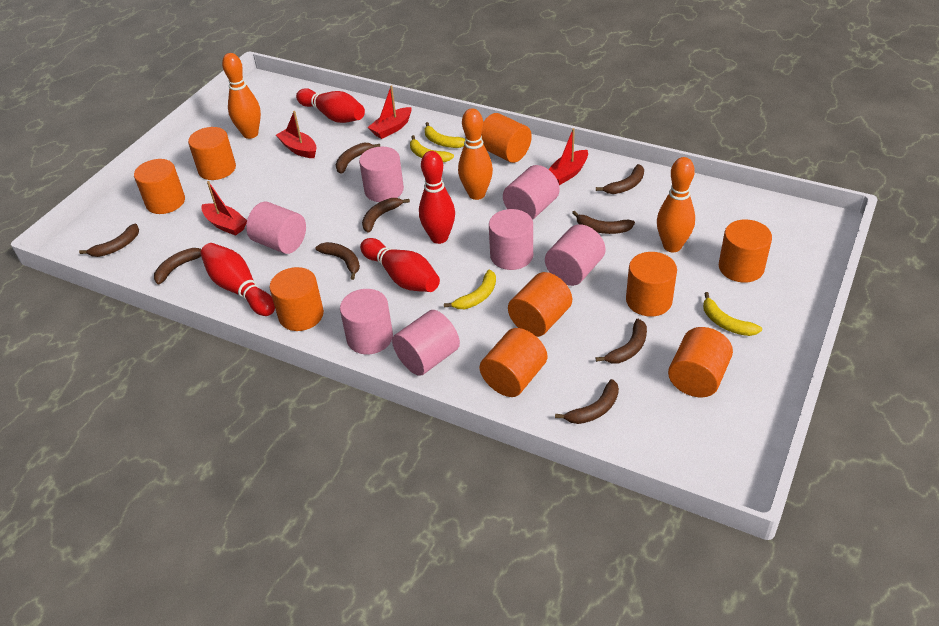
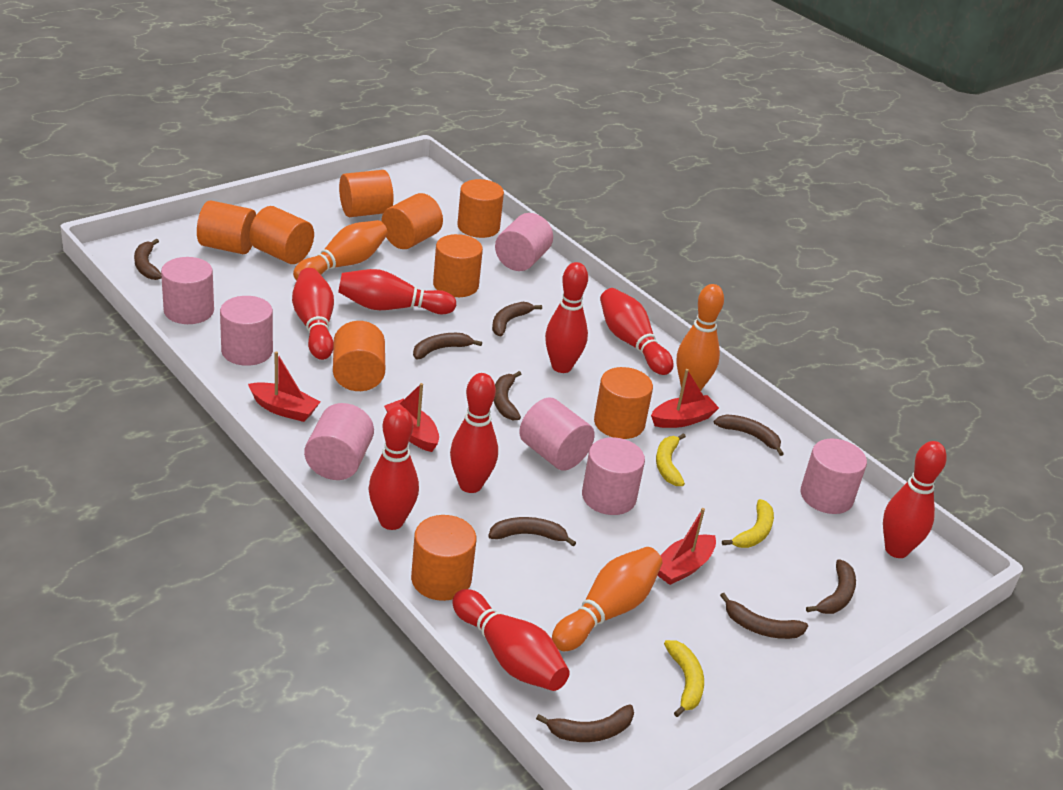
red bowling pin: 4 -> 8
yellow banana: 4 -> 3

